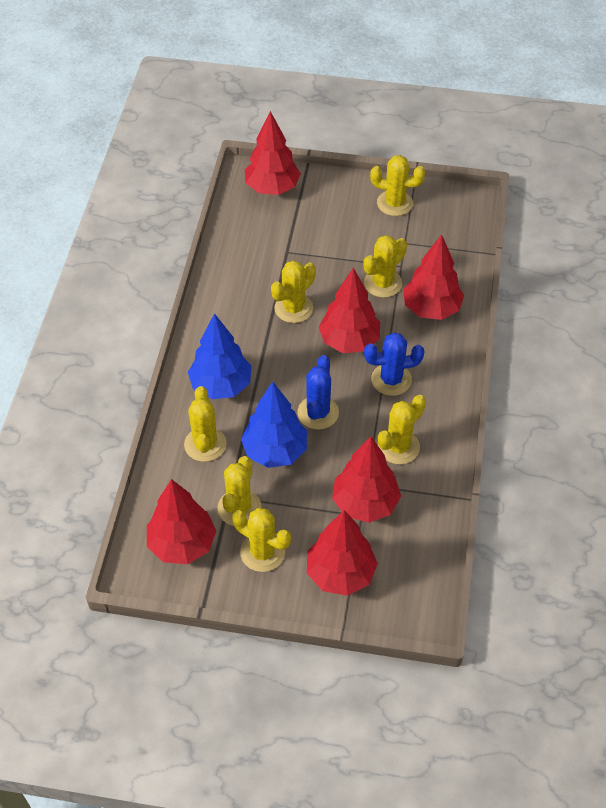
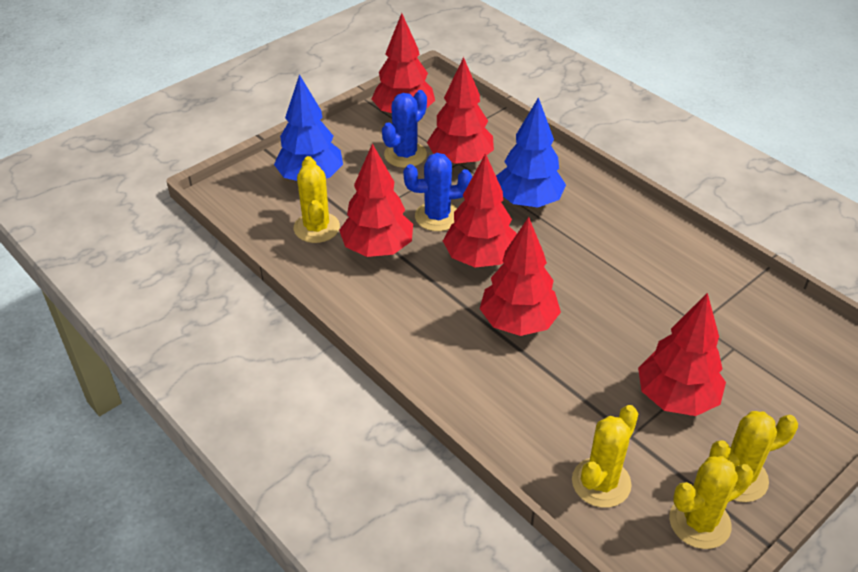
yellow cactus: 7 -> 4

